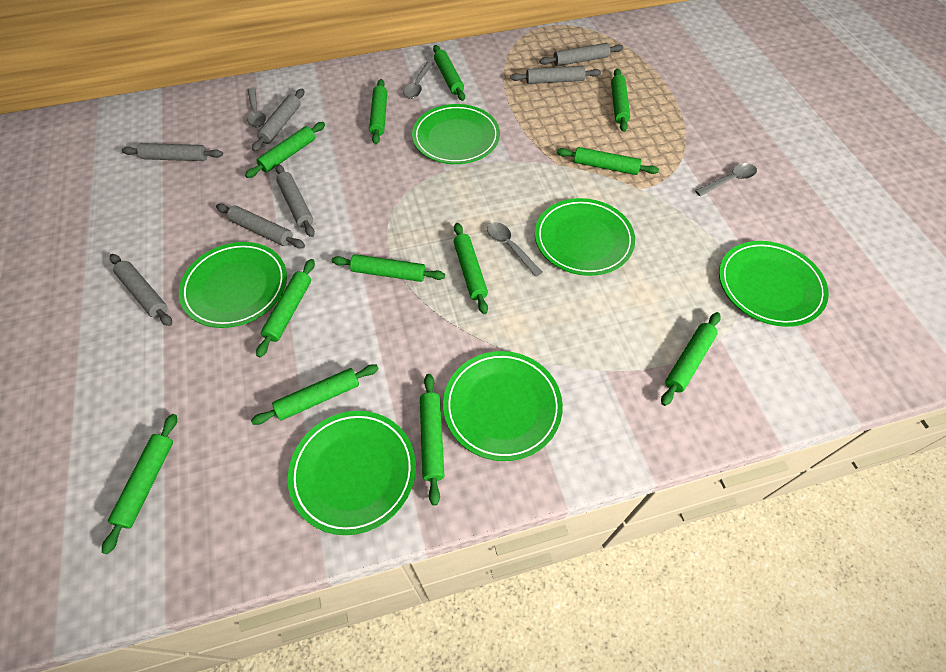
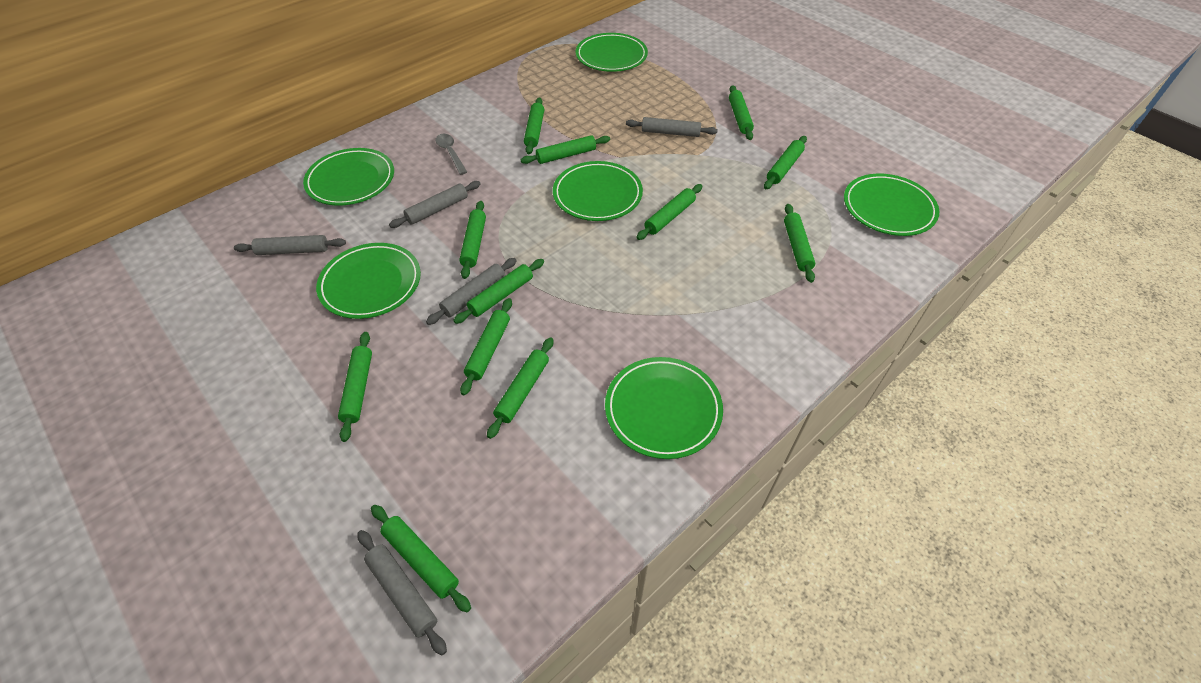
grey rolling pin: 7 -> 5
grey spoon: 4 -> 1

